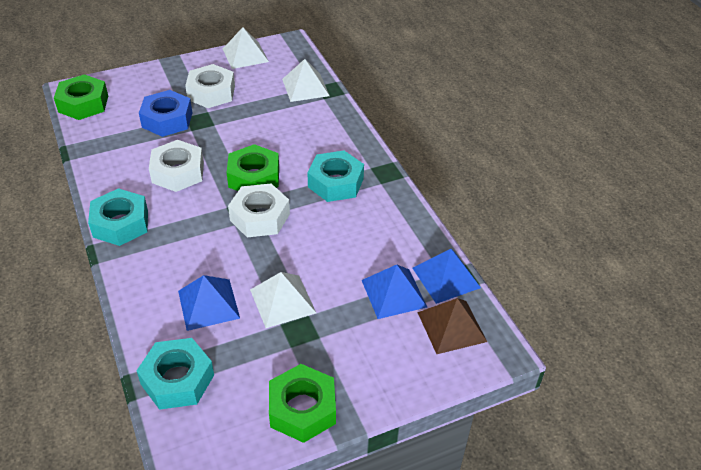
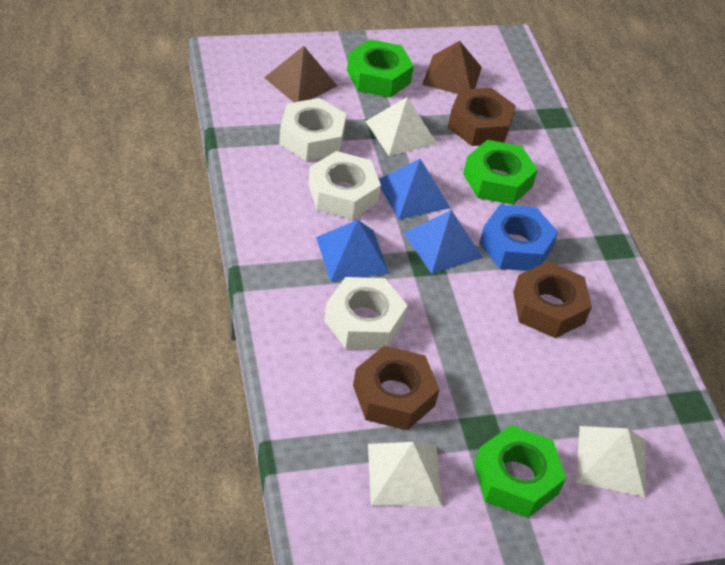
brown nut: 0 -> 3
brown pyramid: 1 -> 2
turquoise nut: 3 -> 0

